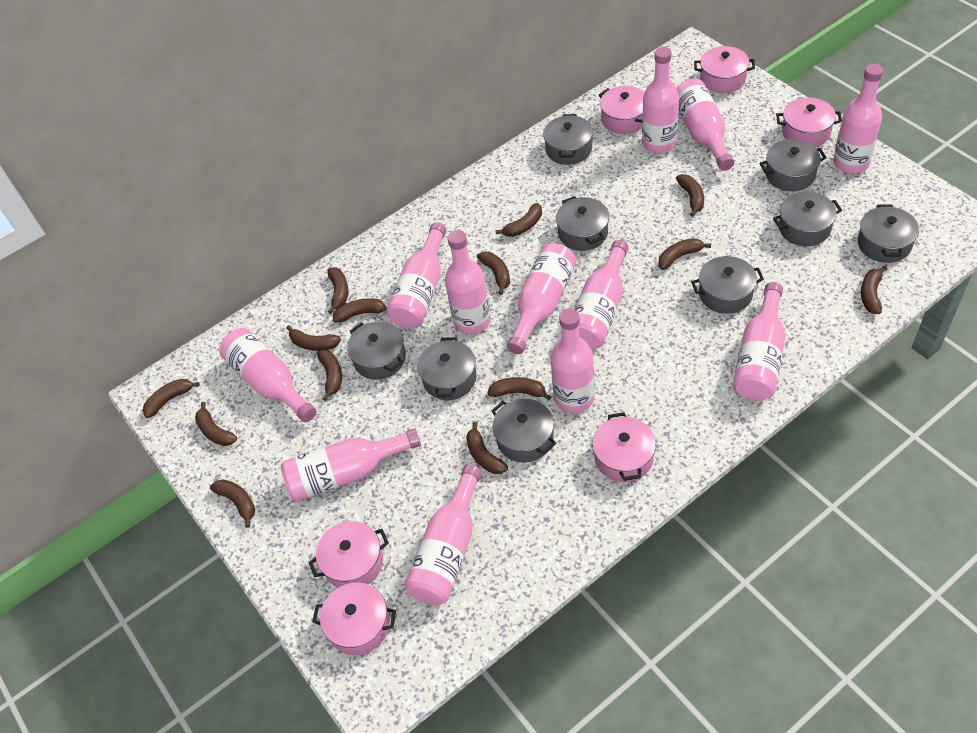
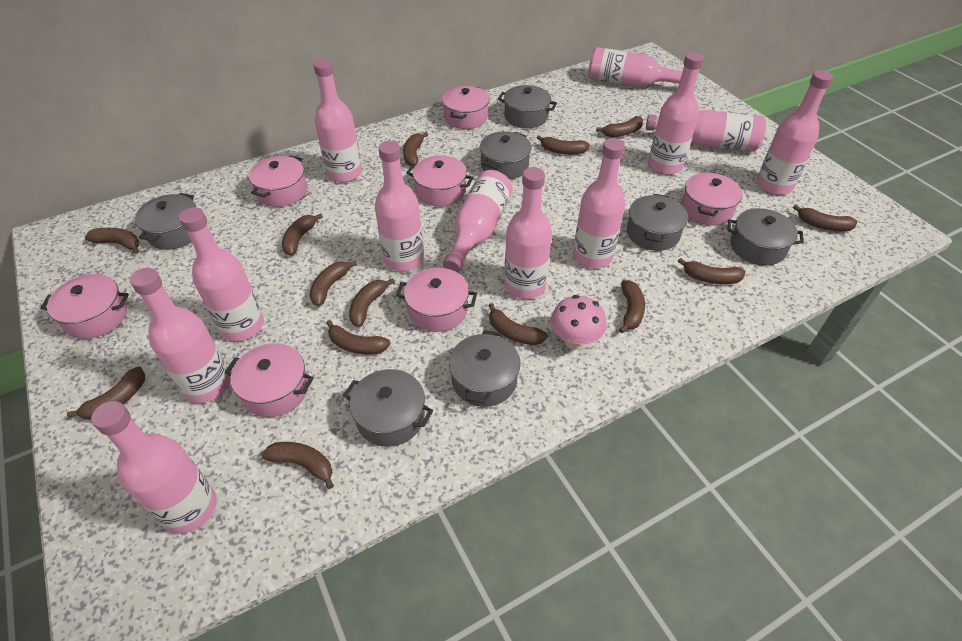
grey pot: 9 -> 7
pink mushroom: 0 -> 1
pink pot: 6 -> 7

